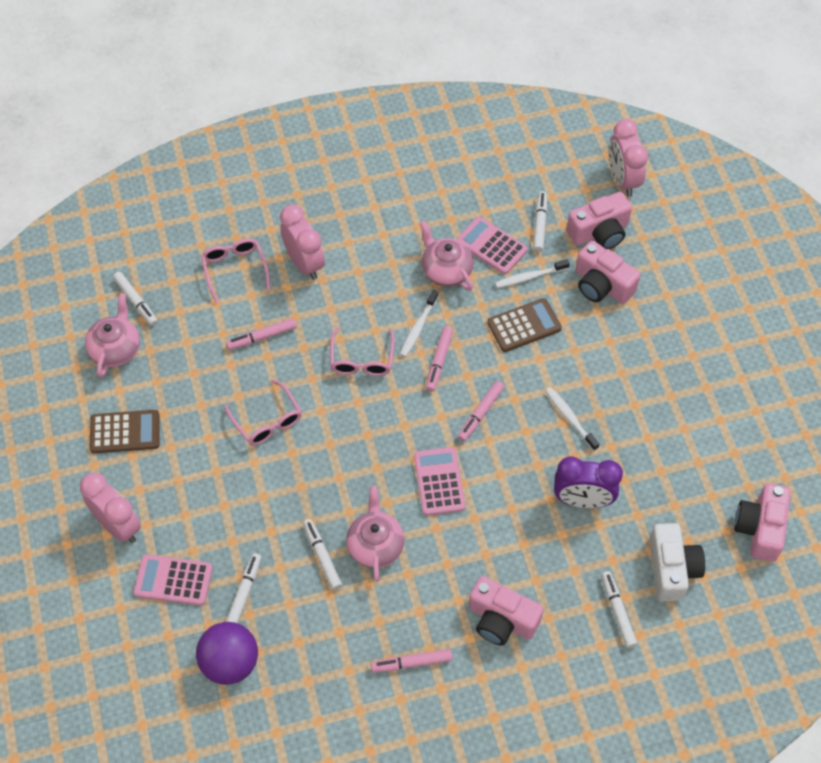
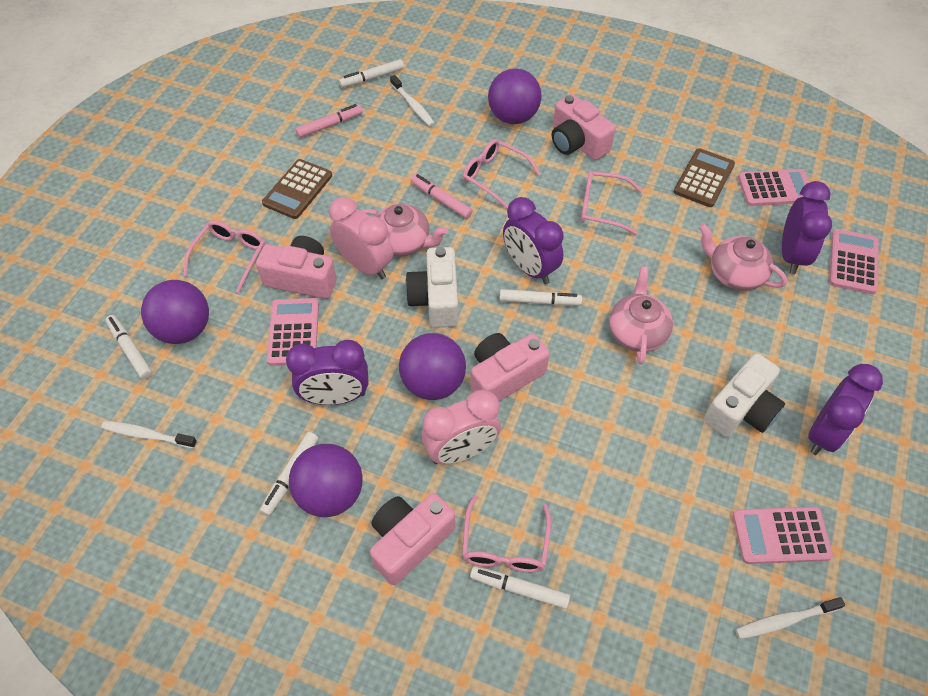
pink calculator: 3 -> 4
pink clock: 3 -> 2
pink glasses: 3 -> 4
pink marker: 4 -> 2
purple ball: 1 -> 4
purple clock: 1 -> 4
white camera: 1 -> 2

